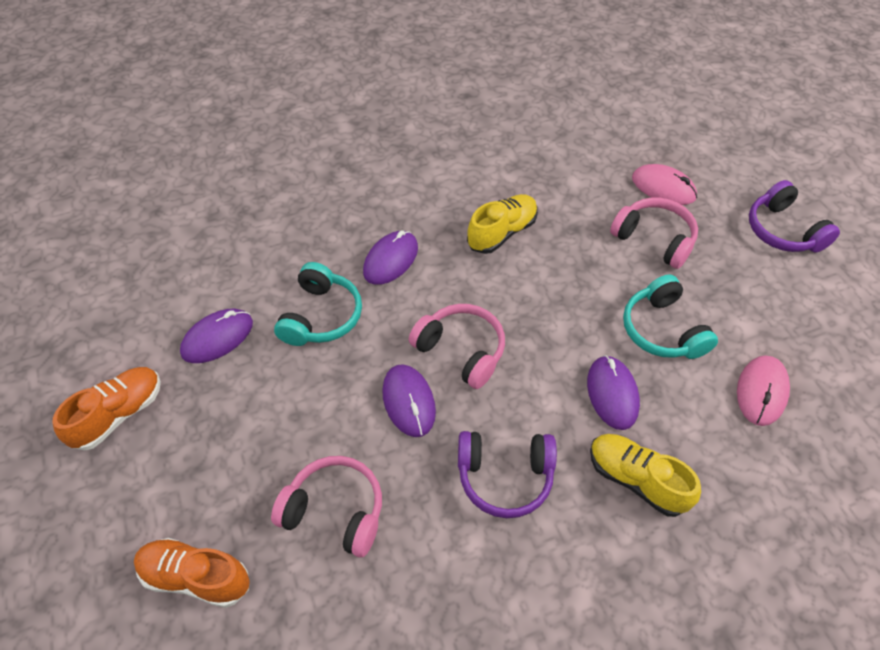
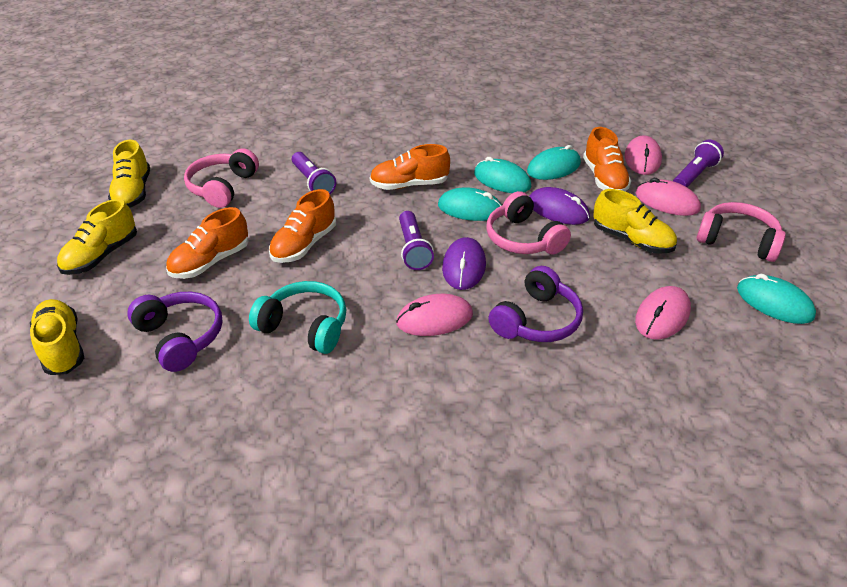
orange shoe: 2 -> 4
pink mouse: 2 -> 4
purple flashlight: 0 -> 3
purple mouse: 4 -> 2
turquoise headphones: 2 -> 1
turquoise mouse: 0 -> 4
yellow shoe: 2 -> 4

